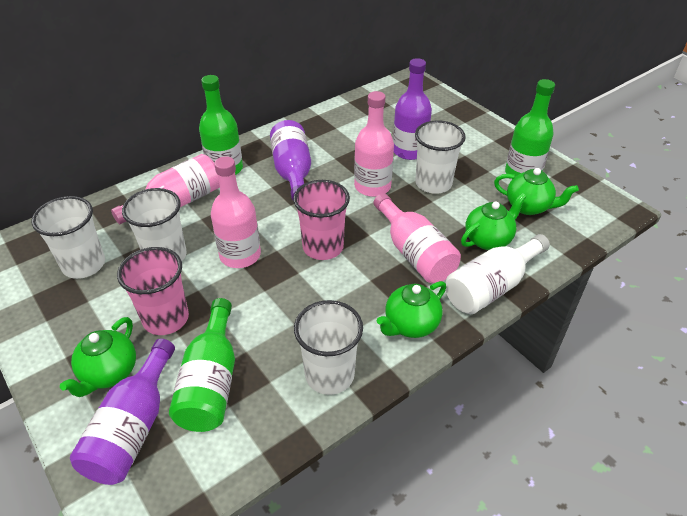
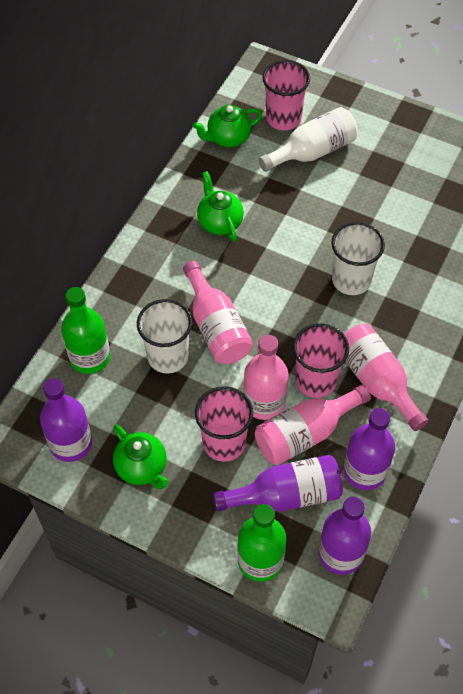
green bottle: 3 -> 2
green teapot: 4 -> 3
pink cup: 2 -> 3
purple bottle: 3 -> 4
white cup: 4 -> 2

